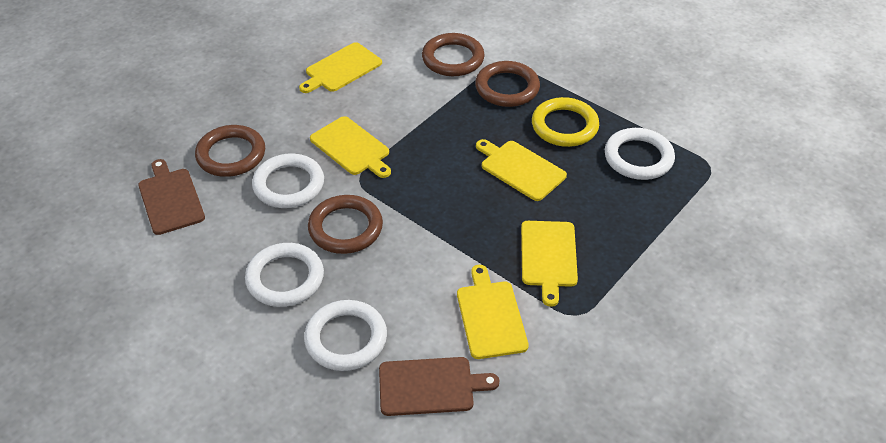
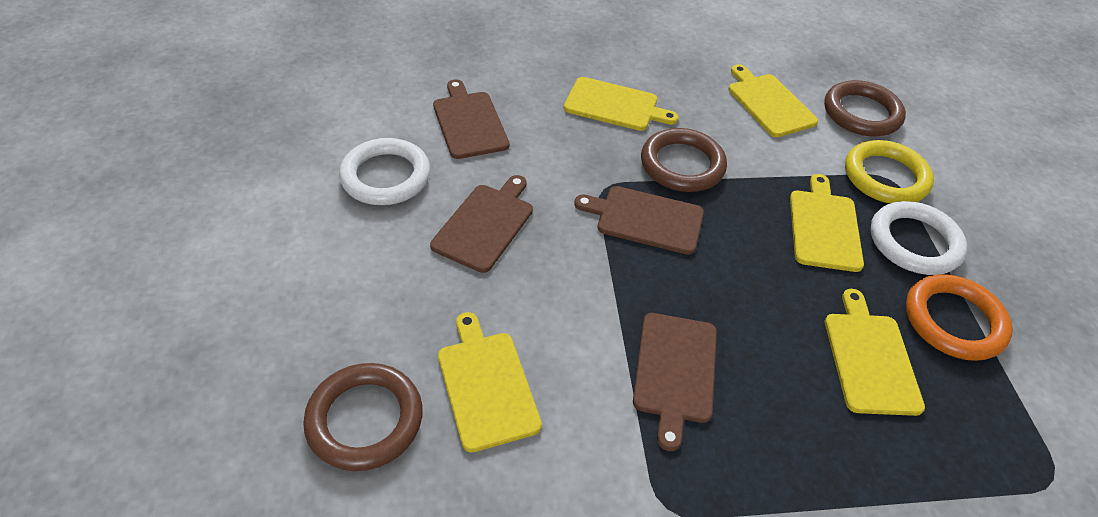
brown cutting board: 2 -> 4
brown ring: 4 -> 3
orange ring: 0 -> 1
white ring: 4 -> 2

